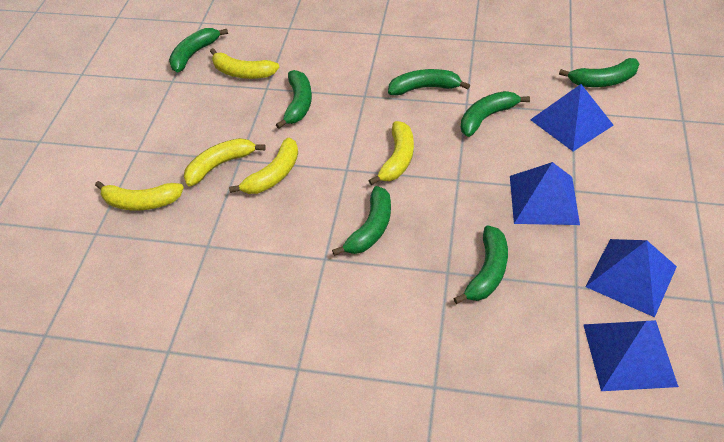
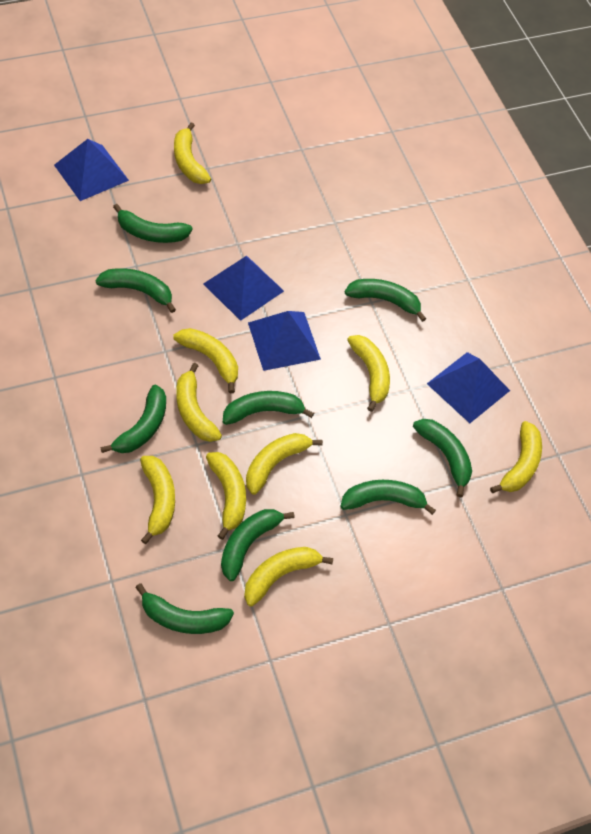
green banana: 7 -> 9
yellow banana: 5 -> 9

